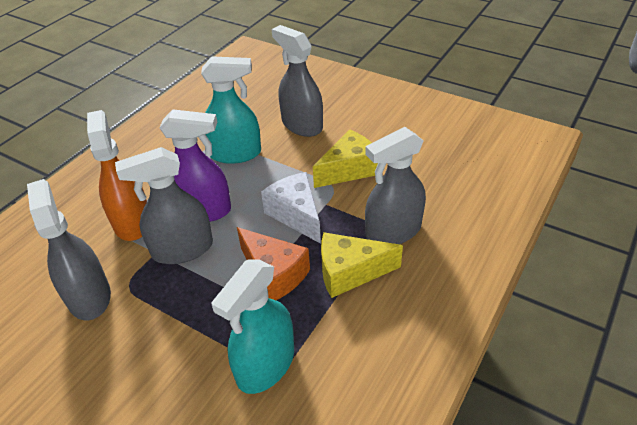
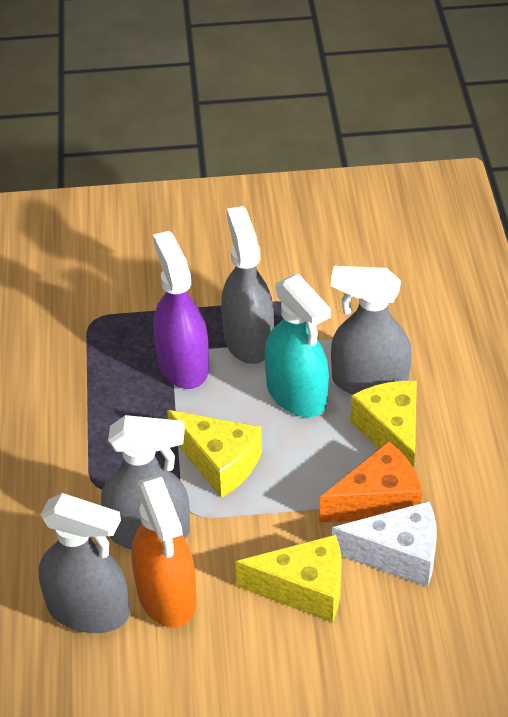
turquoise spray bottle: 2 -> 1
yellow cheese: 2 -> 3

